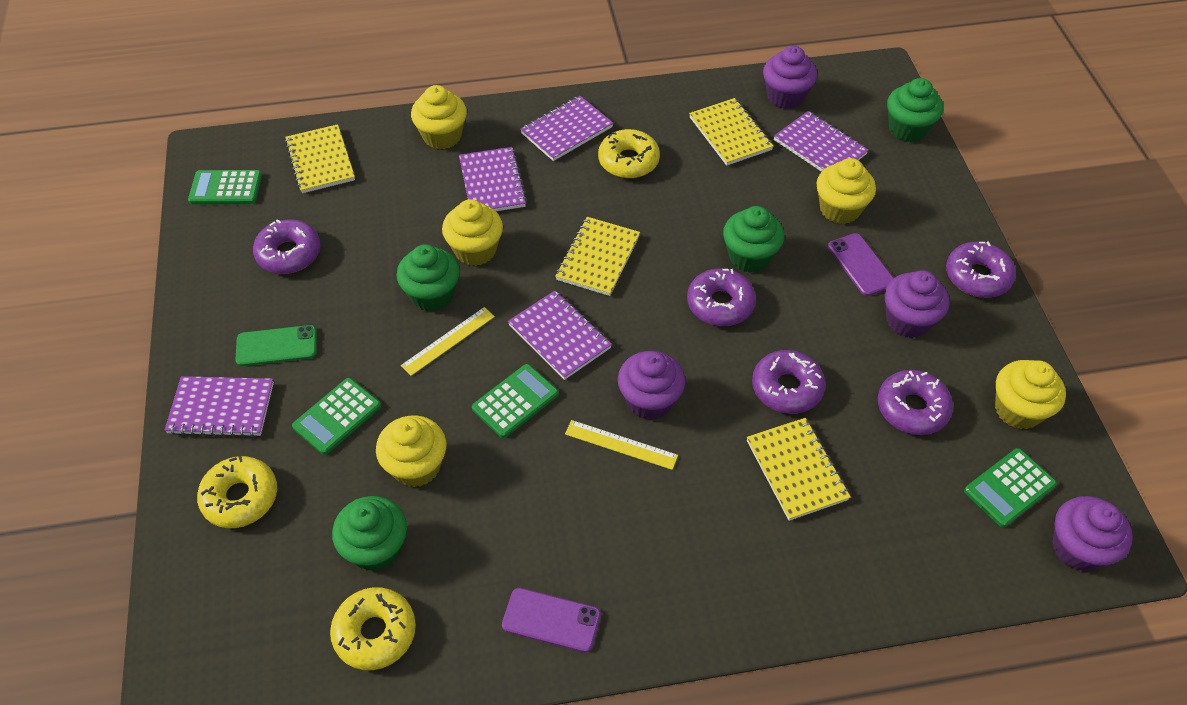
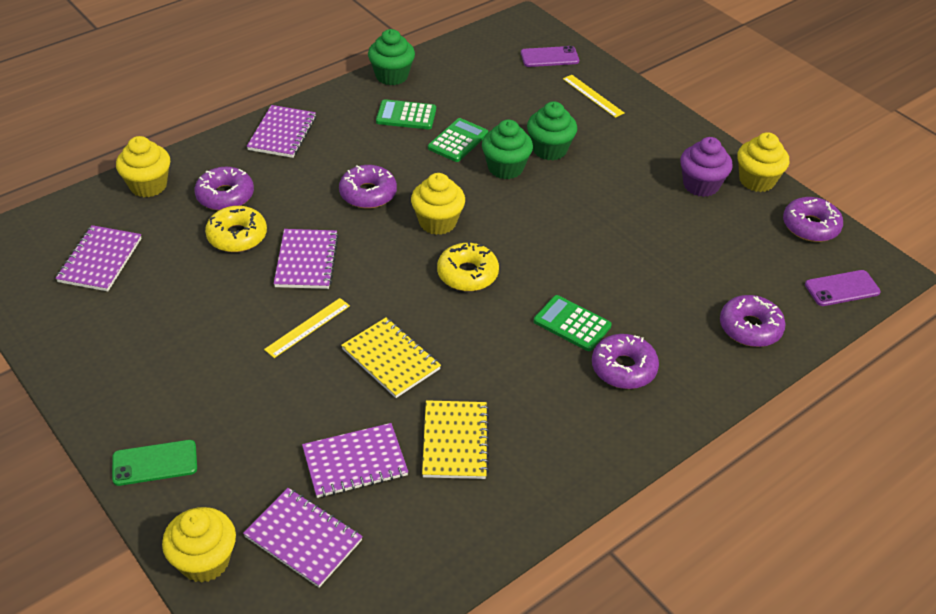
green calculator: 4 -> 3
green cupcake: 4 -> 3
purple cupcake: 4 -> 1
yellow cupcake: 5 -> 4
yellow donut: 3 -> 2
yellow notebook: 4 -> 2

